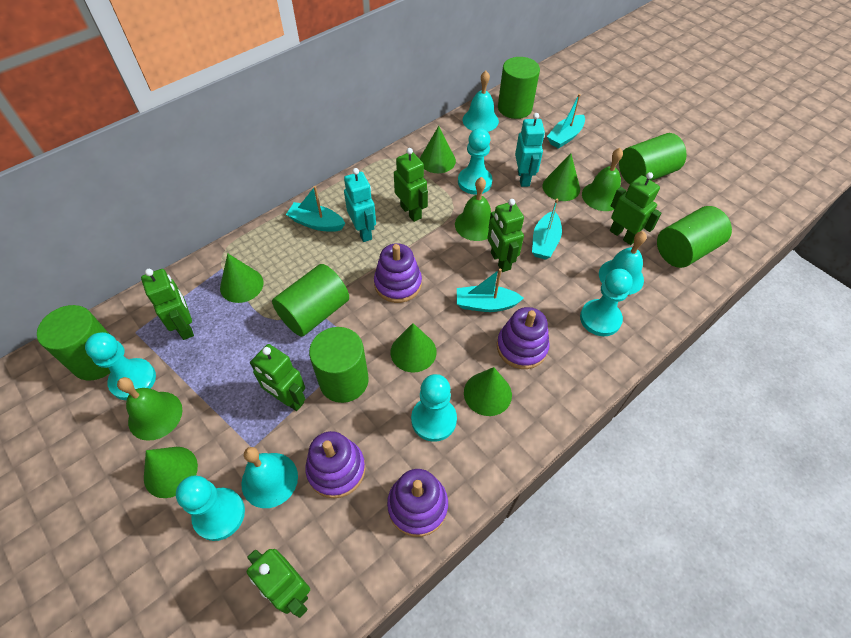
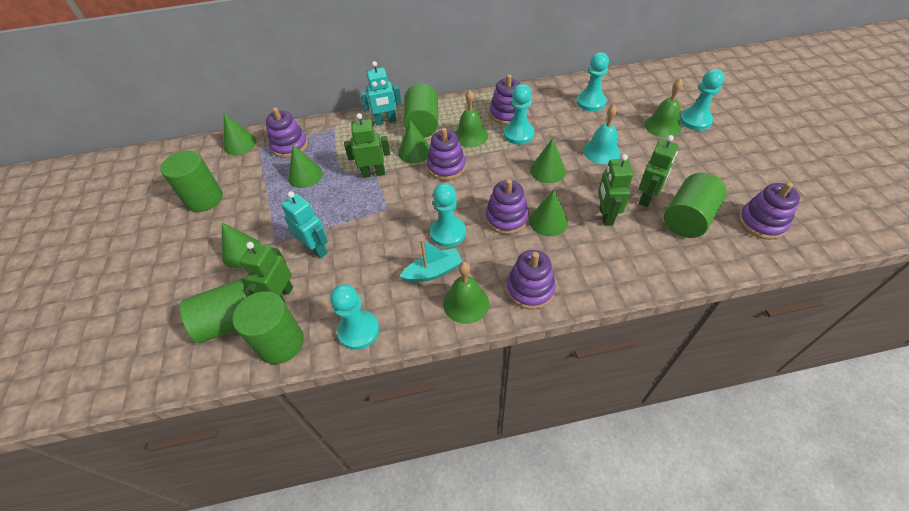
green cylinder: 6 -> 5
green robot: 6 -> 4
purple stacking toy: 4 -> 6
turquoise bell: 3 -> 1
turquoise boat: 4 -> 1

